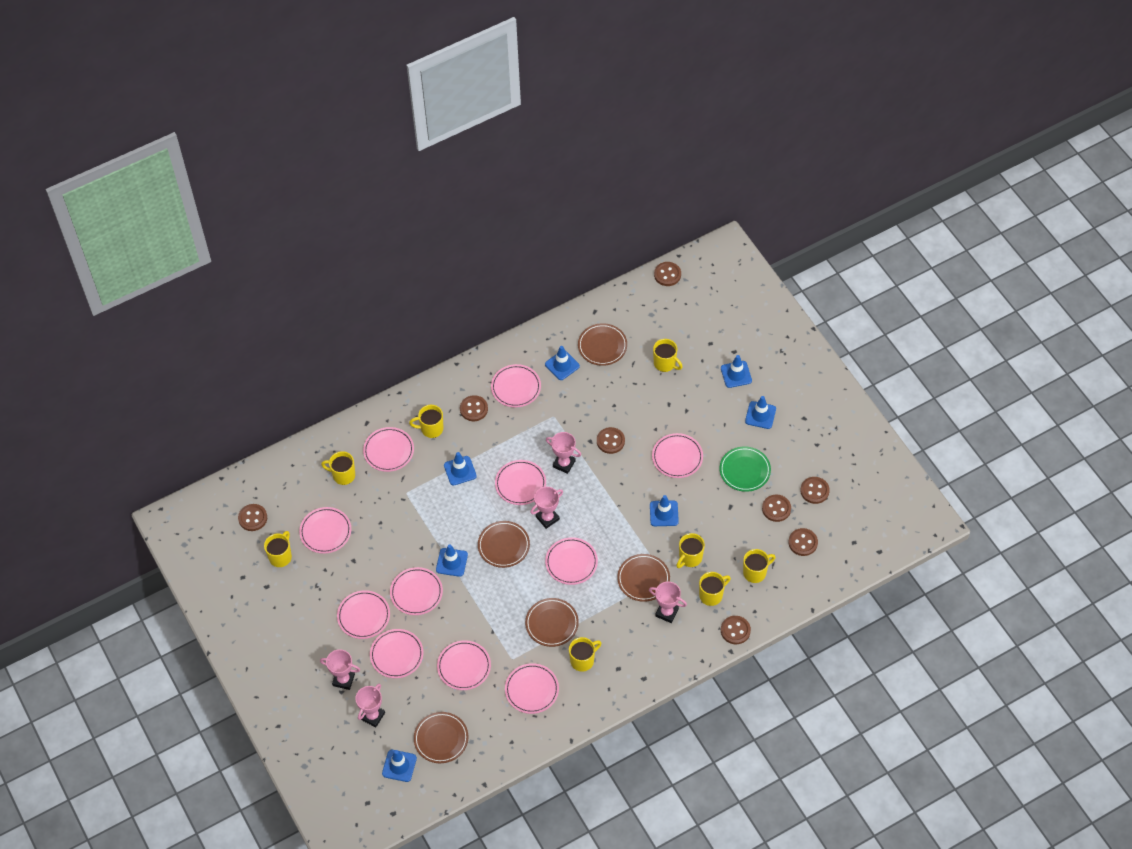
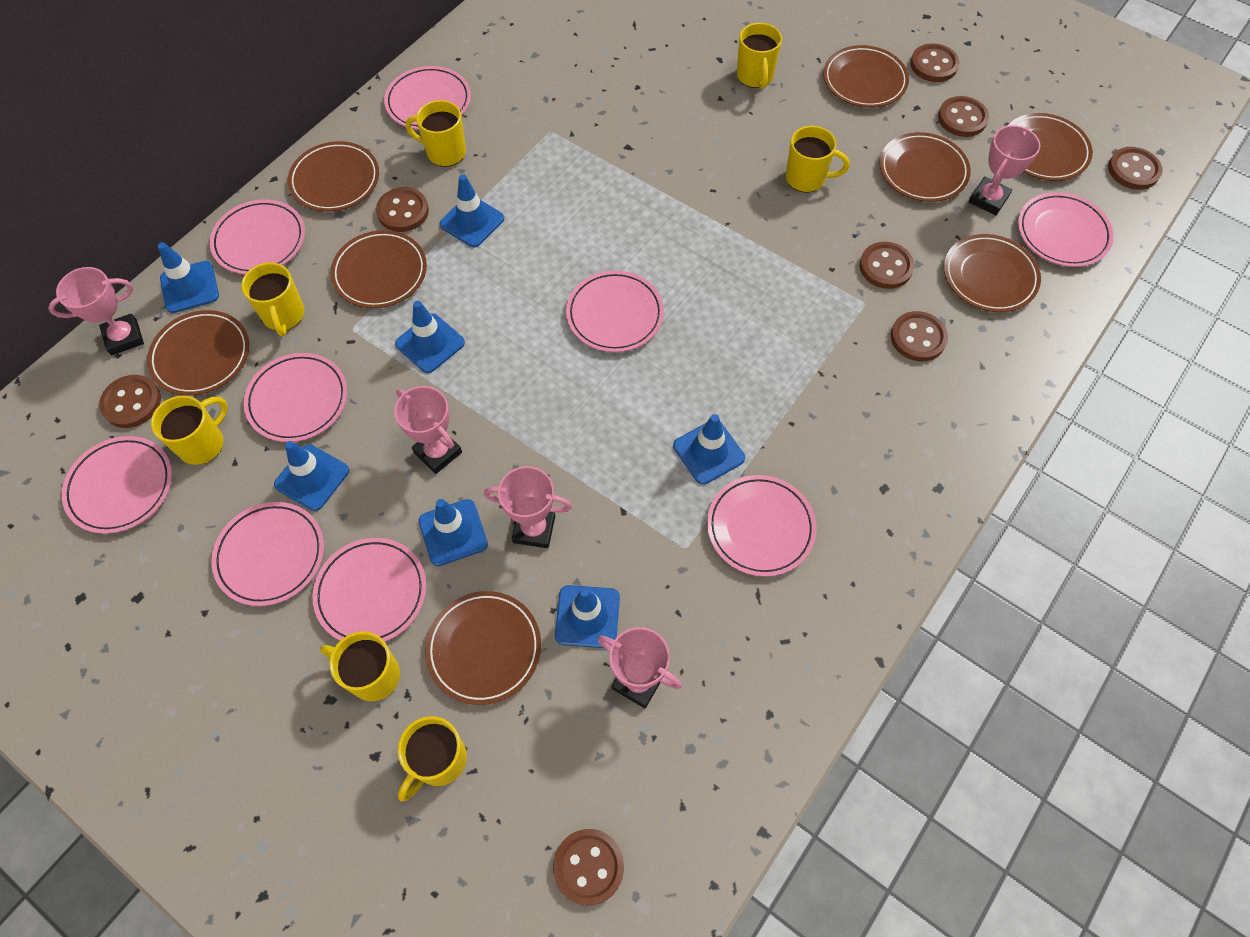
brown plate: 5 -> 8
green plate: 1 -> 0
pink plate: 11 -> 9
yellow mug: 8 -> 7

